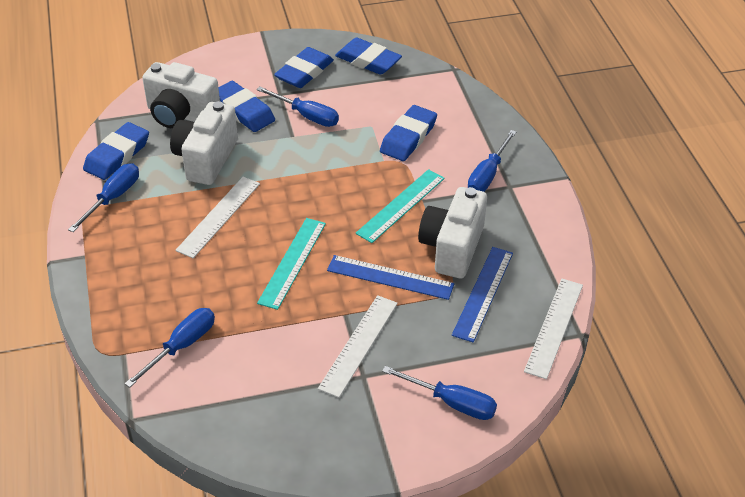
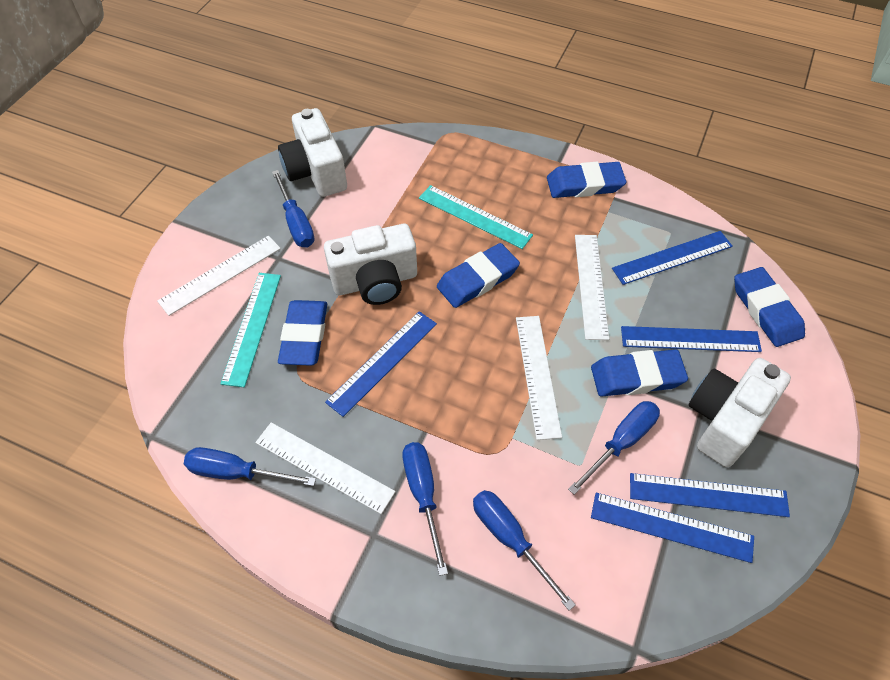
blue ruler: 2 -> 5
white ruler: 3 -> 4

